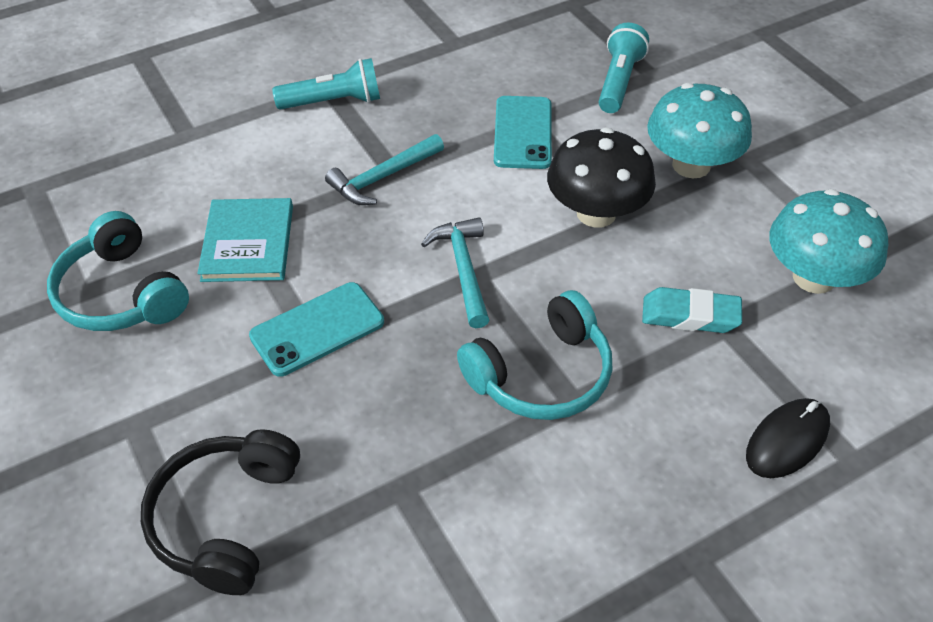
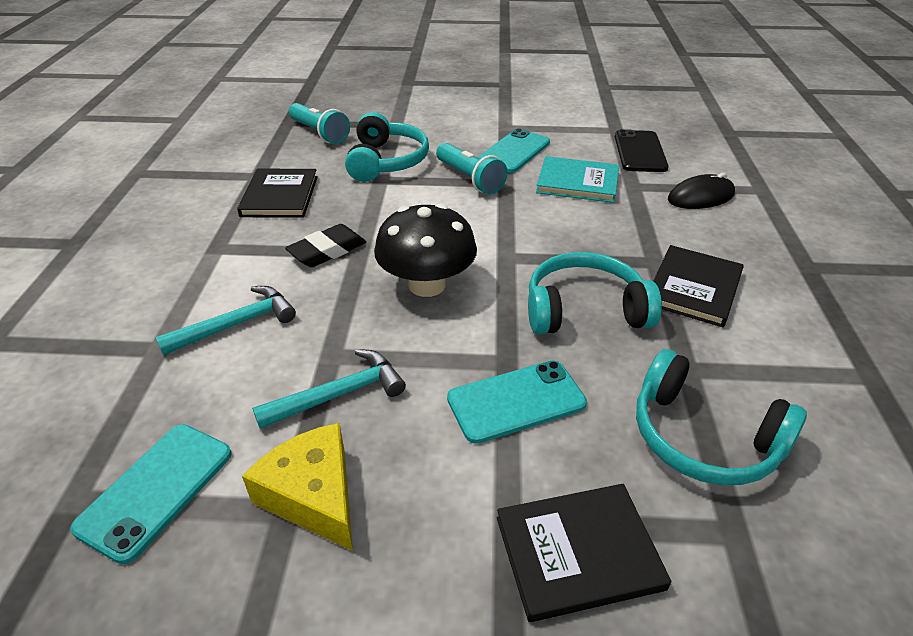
black book: 0 -> 3
black eraser: 0 -> 1
black headphones: 1 -> 0
black phone: 0 -> 1
turquoise eraser: 1 -> 0
turquoise headphones: 2 -> 3
turquoise mushroom: 2 -> 0
turquoise phone: 2 -> 3
yellow cheese: 0 -> 1

